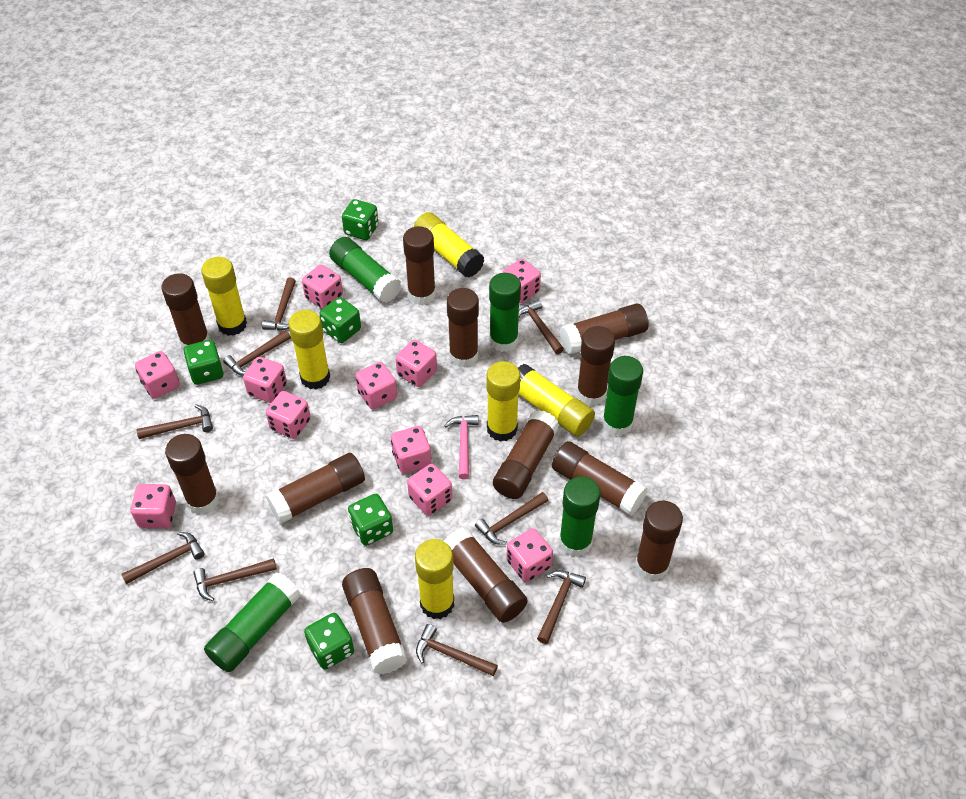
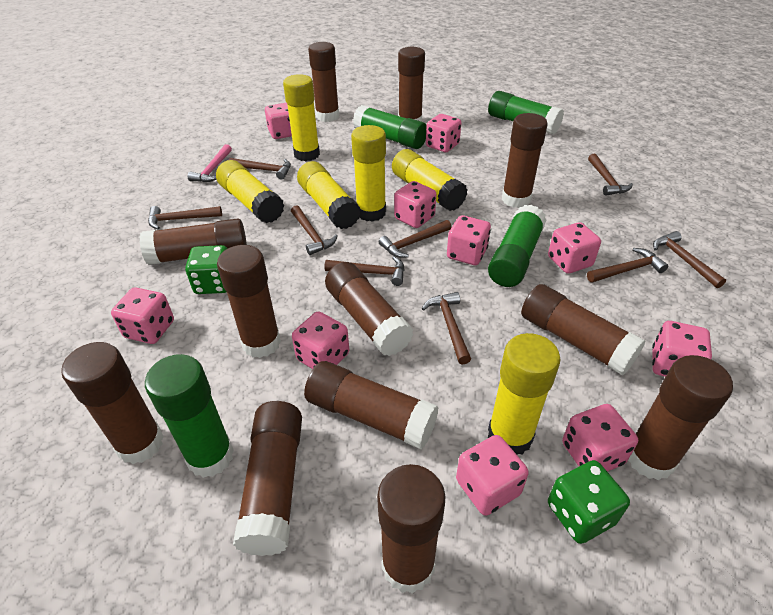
green dice: 5 -> 2
green glue stick: 5 -> 4
pink dice: 11 -> 10

